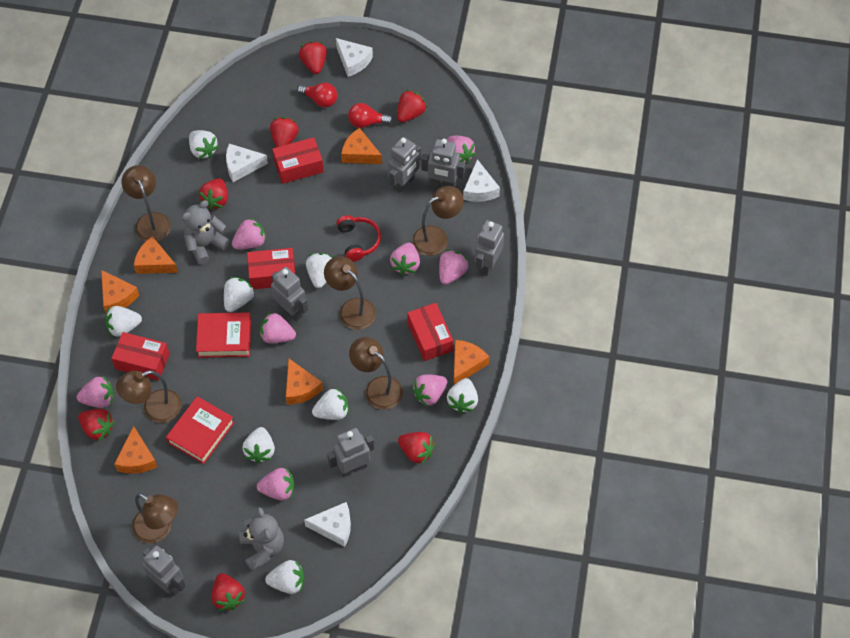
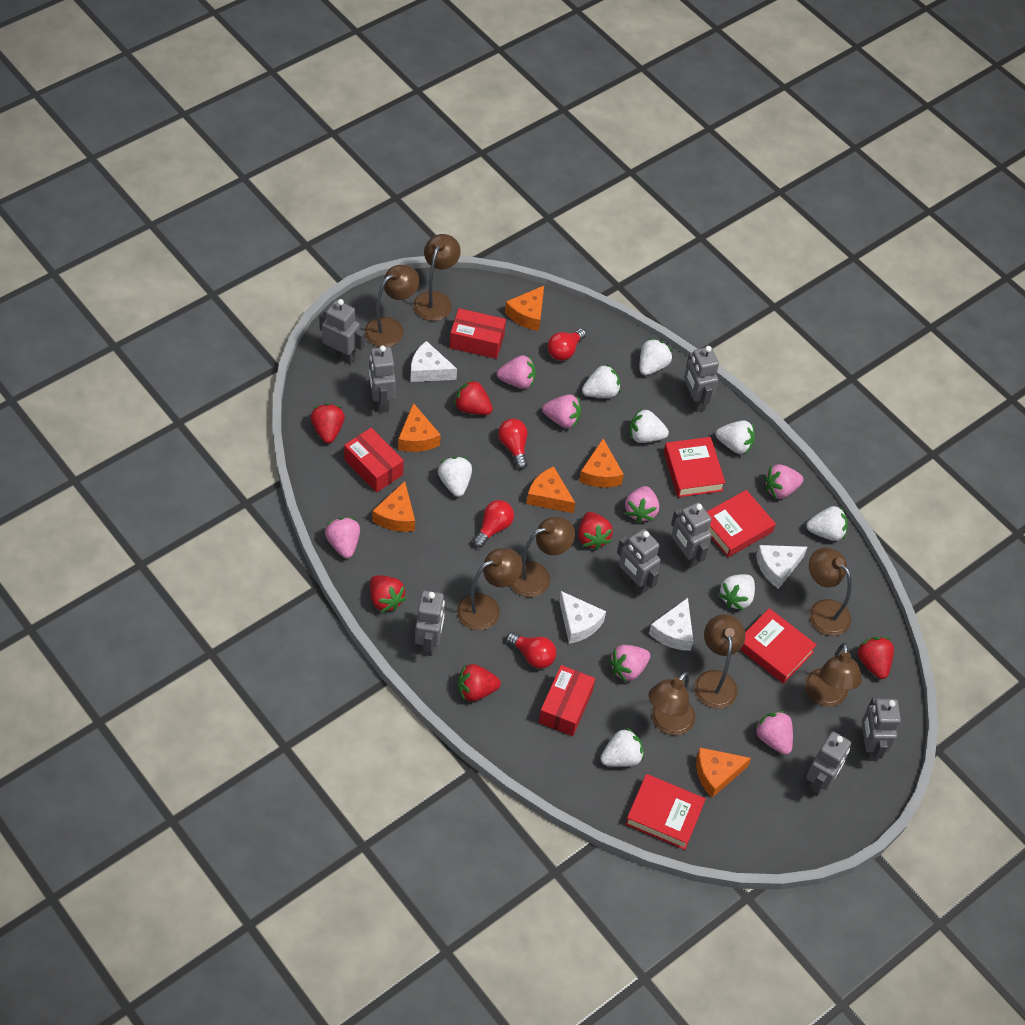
brown lamp: 6 -> 8
grey robot: 6 -> 8
grey teddy bear: 2 -> 0
pink strawberry: 8 -> 7
red book: 2 -> 4
red box: 4 -> 3
red headphones: 1 -> 0
red light bulb: 2 -> 4
red strawberry: 7 -> 6

